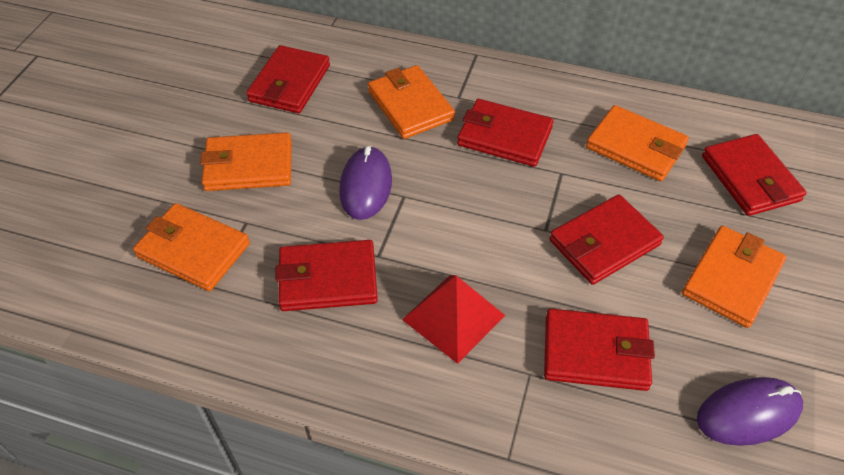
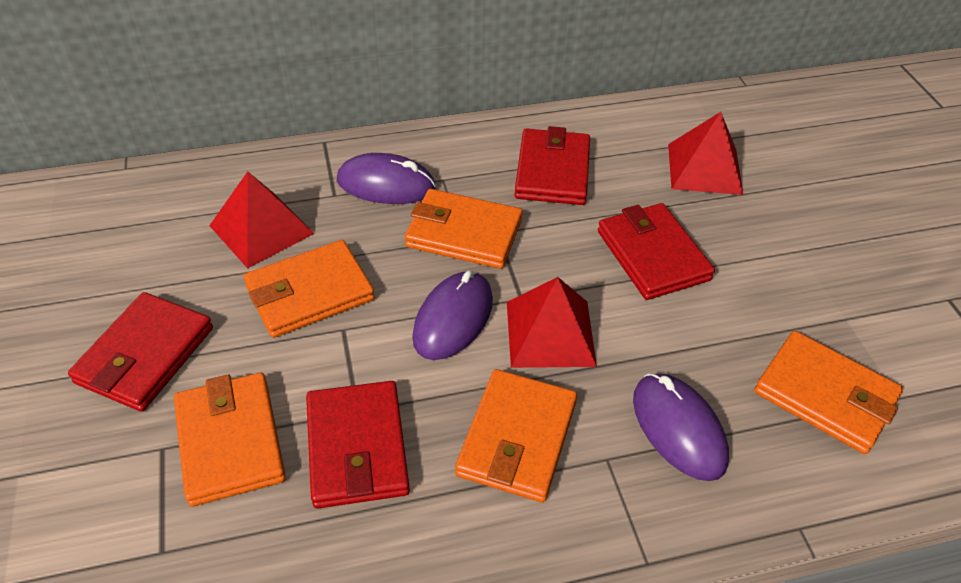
purple mouse: 2 -> 3
red pyramid: 1 -> 3
red wallet: 6 -> 4

